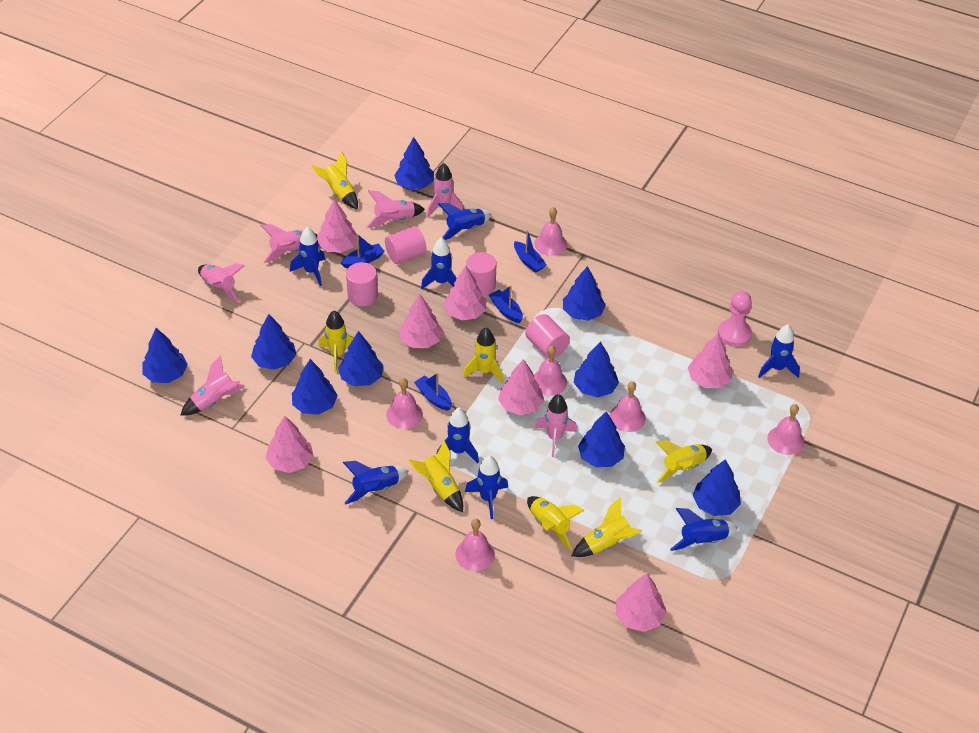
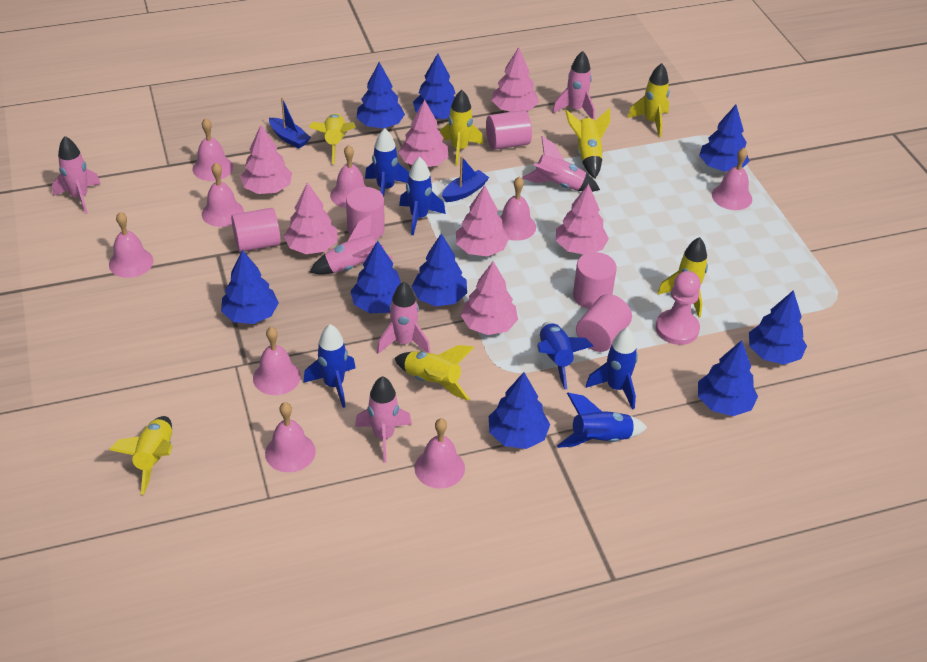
blue boat: 4 -> 2
blue rocket: 8 -> 6
pink bell: 6 -> 9
pink cylinder: 4 -> 5

